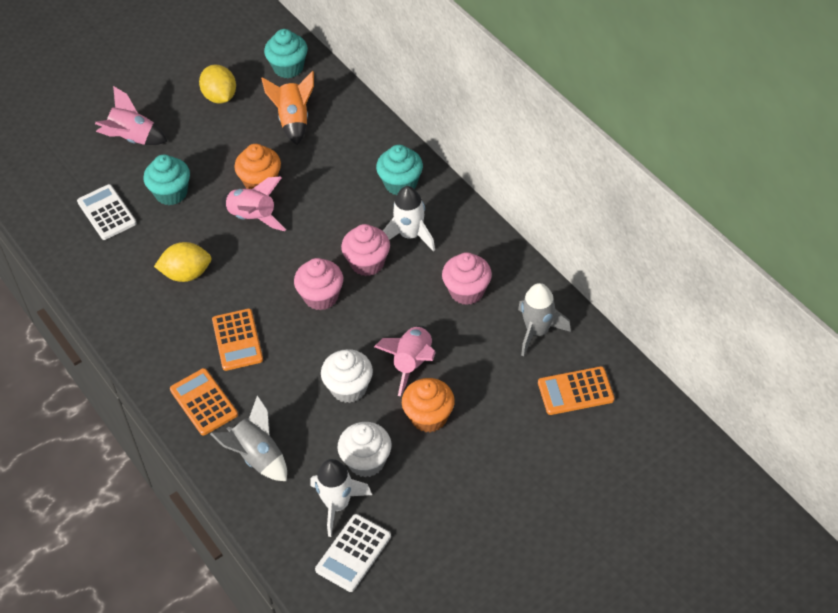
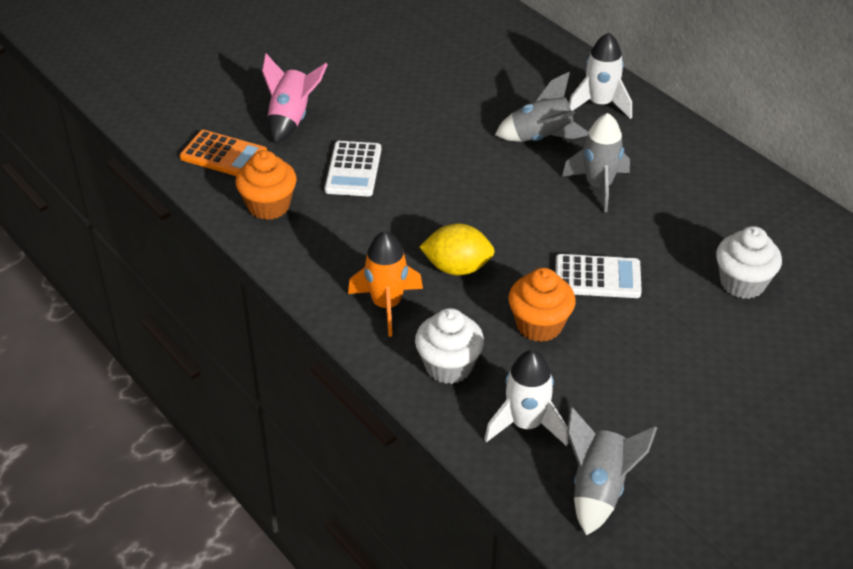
grey rocket: 2 -> 3
orange calculator: 3 -> 1
pink cupcake: 3 -> 0
pink rocket: 3 -> 1
turquoise cupcake: 3 -> 0
yellow lemon: 2 -> 1

